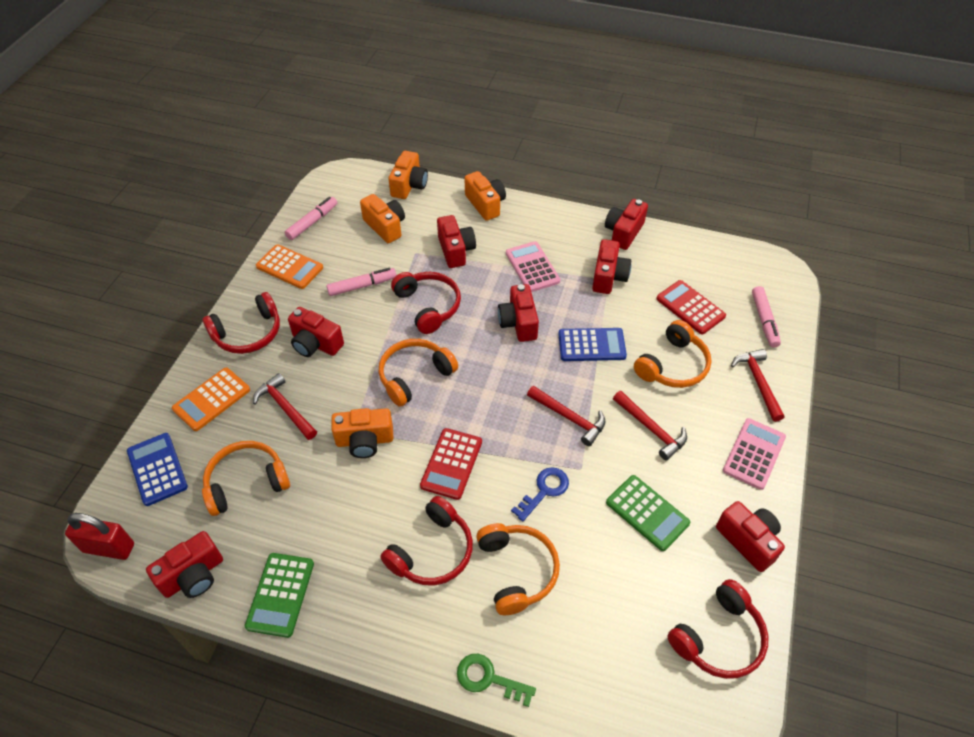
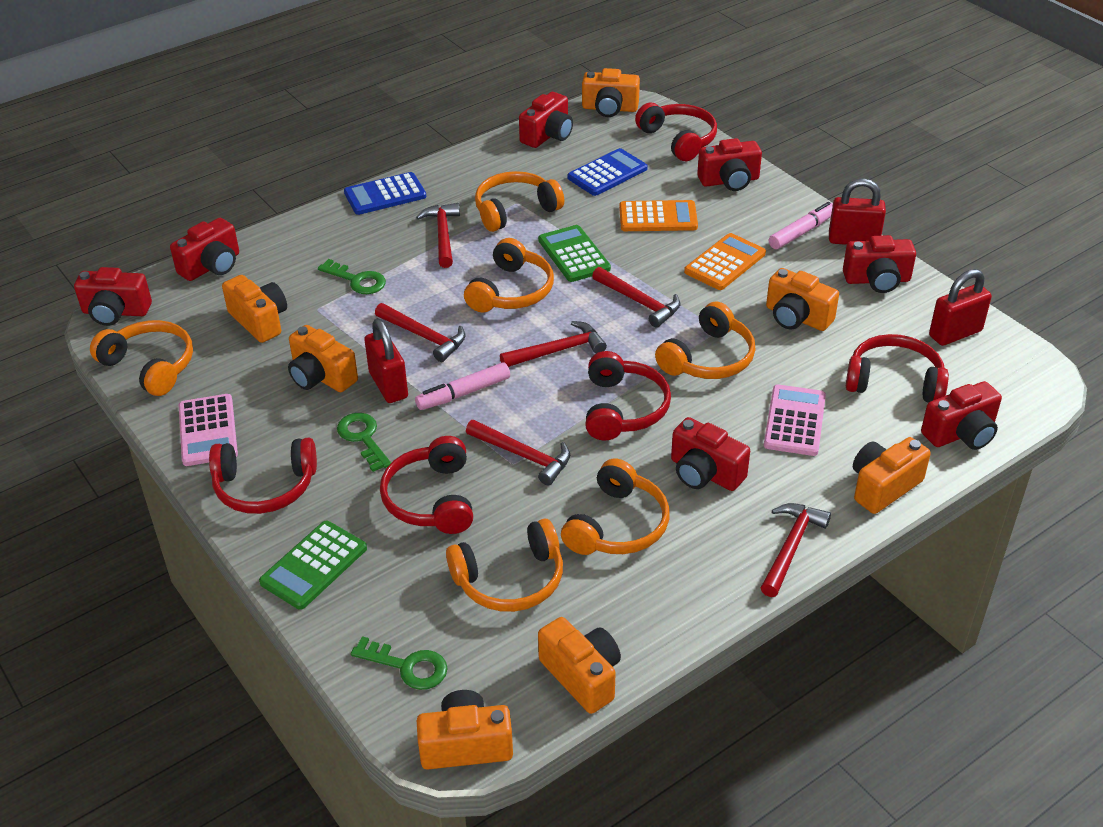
blue key: 1 -> 0
green key: 1 -> 3
orange camera: 4 -> 7
orange headphones: 4 -> 6
pink marker: 3 -> 2
red calculator: 2 -> 0
red hammer: 4 -> 6
red headphones: 4 -> 5
red padlock: 1 -> 3

